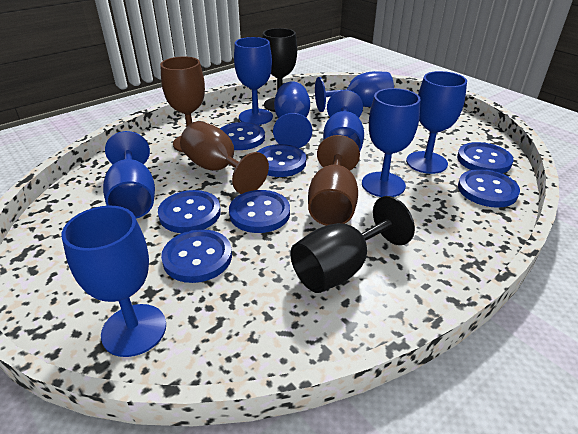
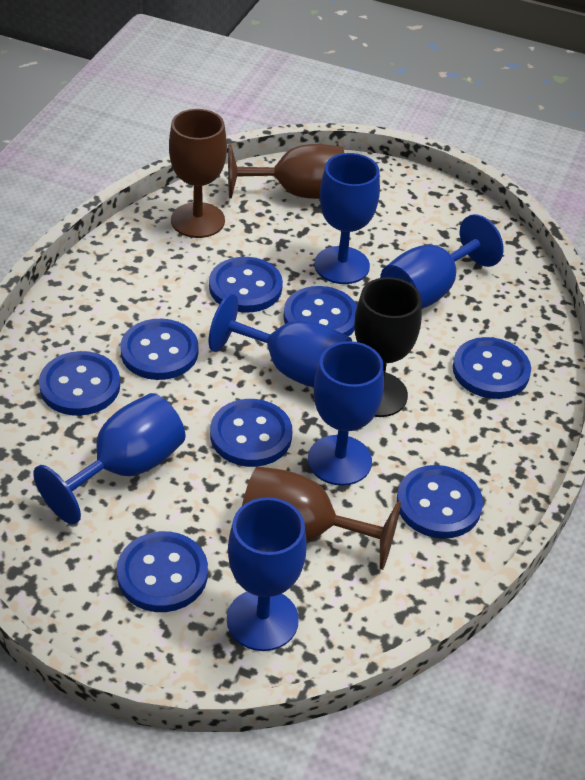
black goblet: 2 -> 1
blue button: 7 -> 8
blue goblet: 8 -> 6

